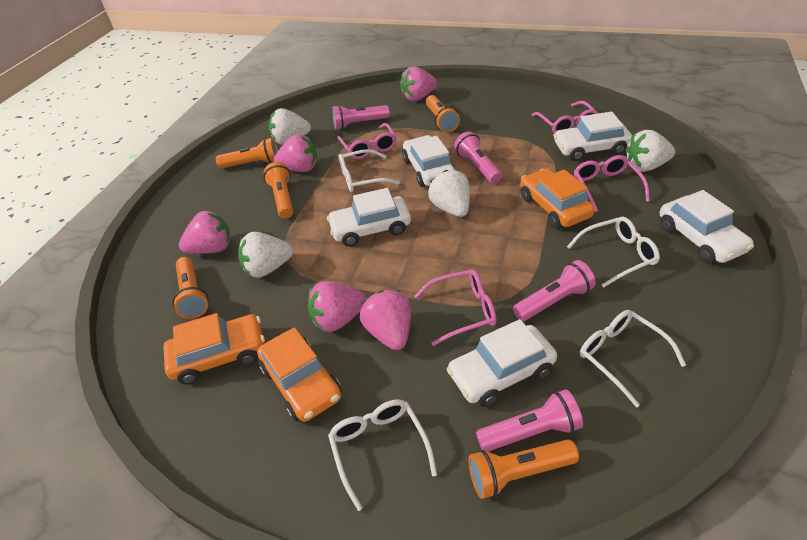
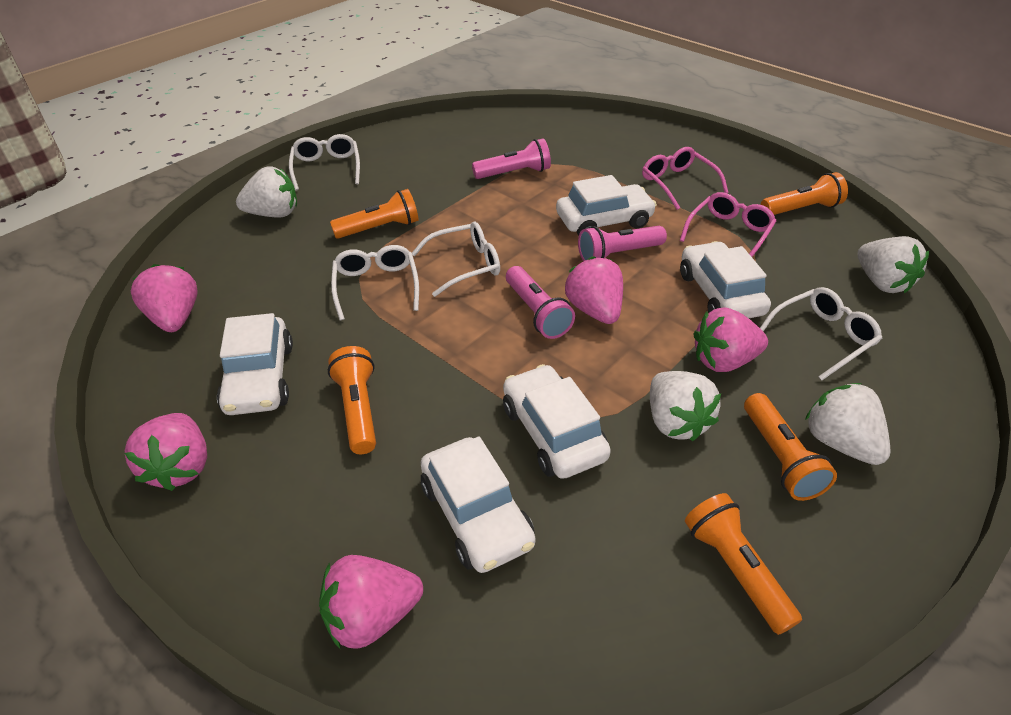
orange car: 3 -> 0
pink flashlight: 4 -> 3
pink glasses: 4 -> 2

